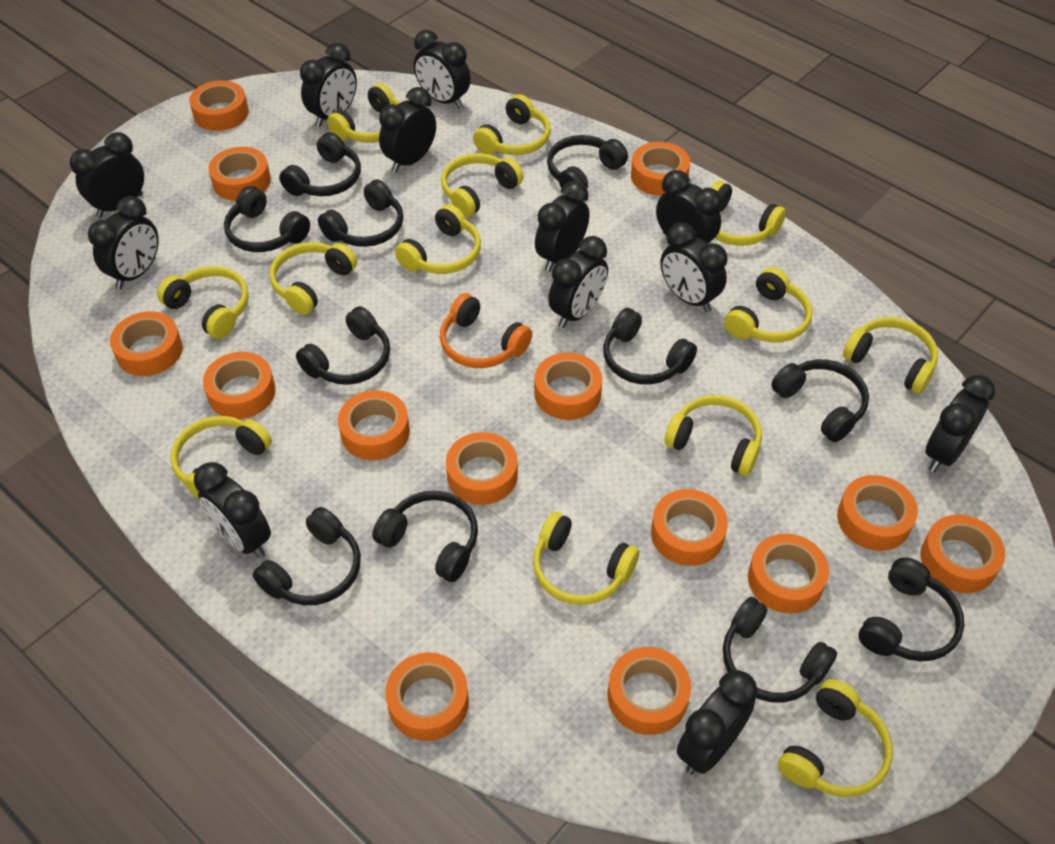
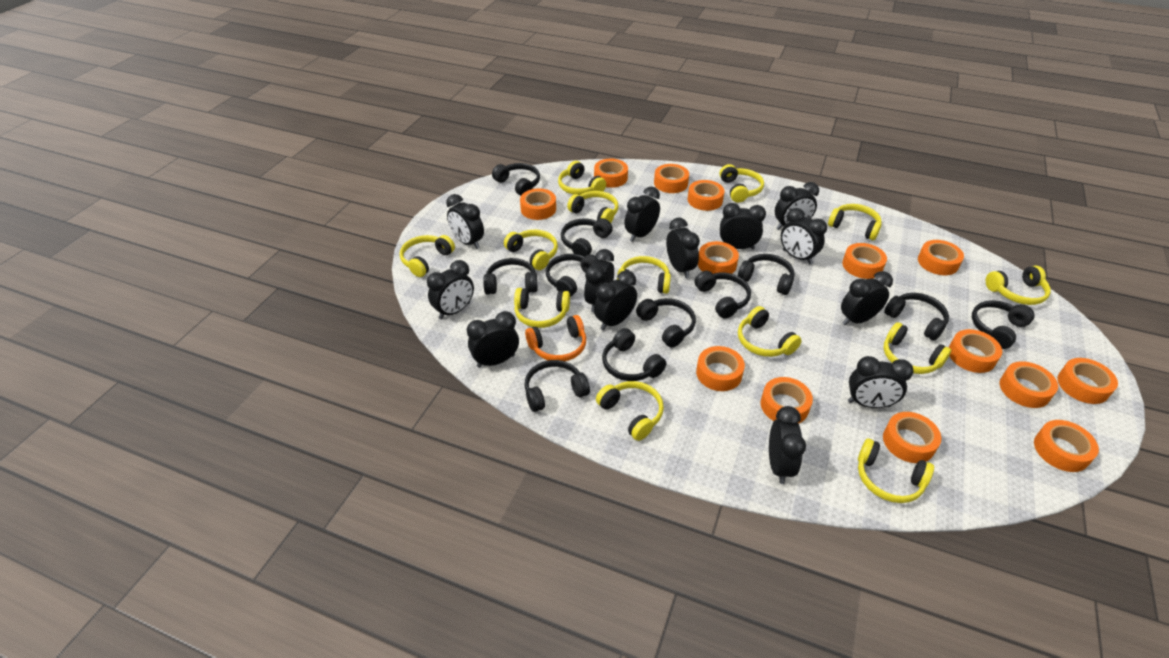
black clock: 12 -> 13

